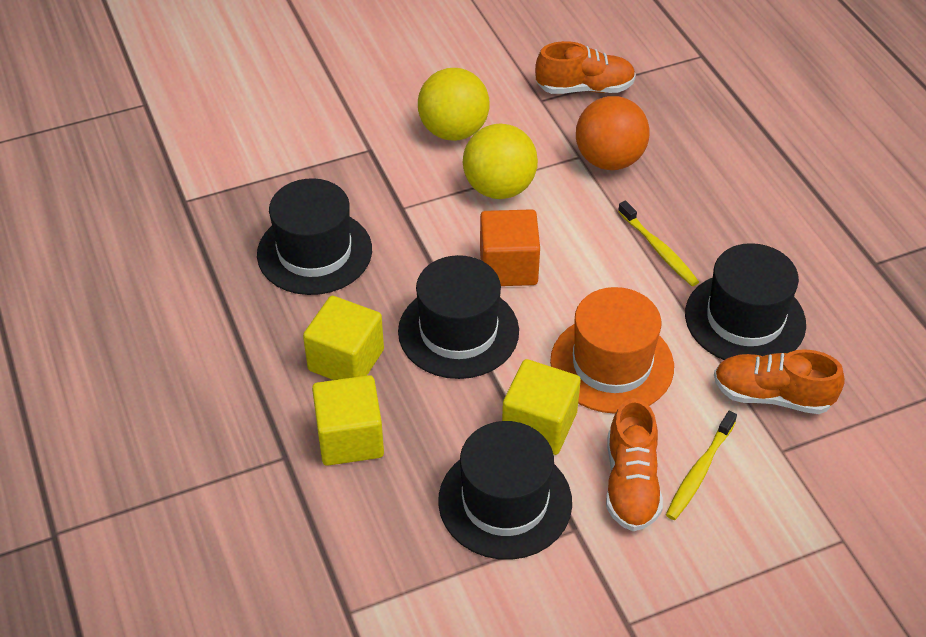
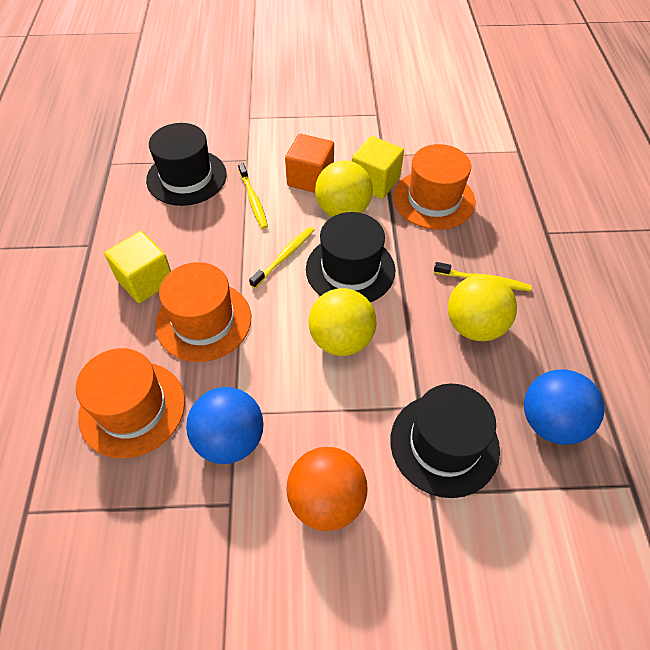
black hat: 4 -> 3
blue ball: 0 -> 2
orange hat: 1 -> 3
orange shoe: 3 -> 0
yellow ball: 2 -> 3
yellow cube: 3 -> 2
yellow toothbrush: 2 -> 3

